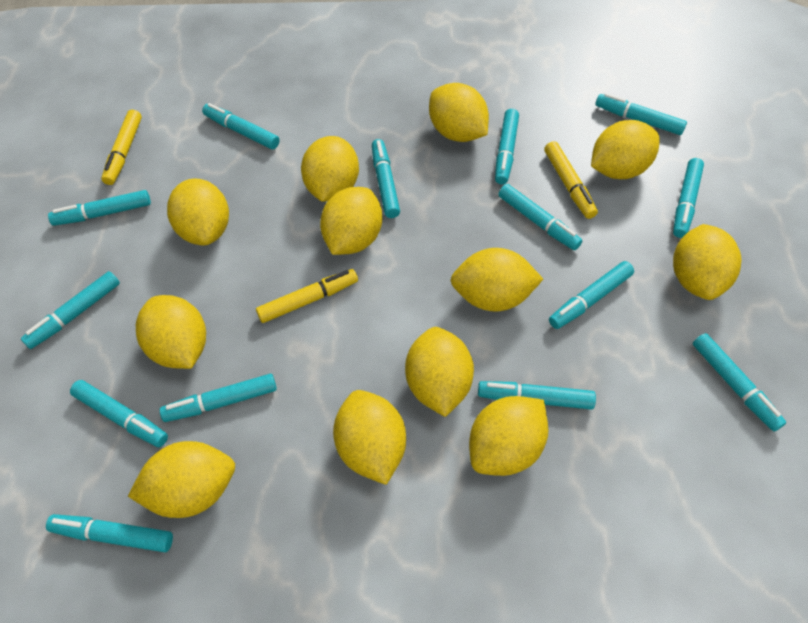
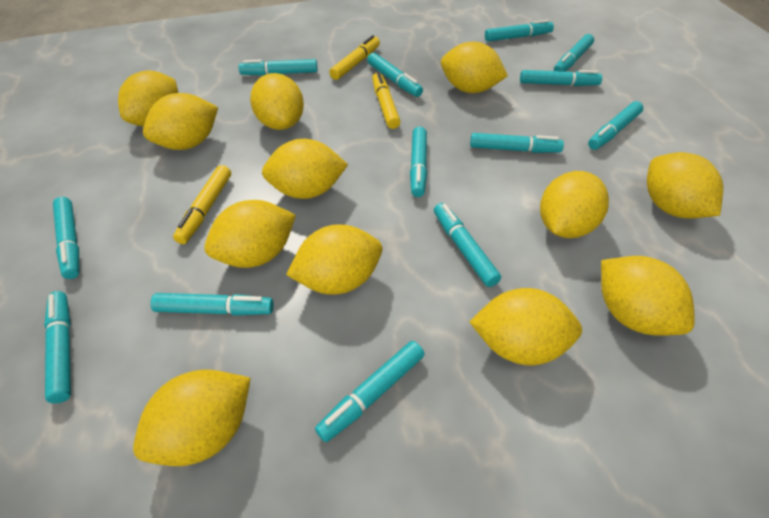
turquoise marker: 14 -> 13

